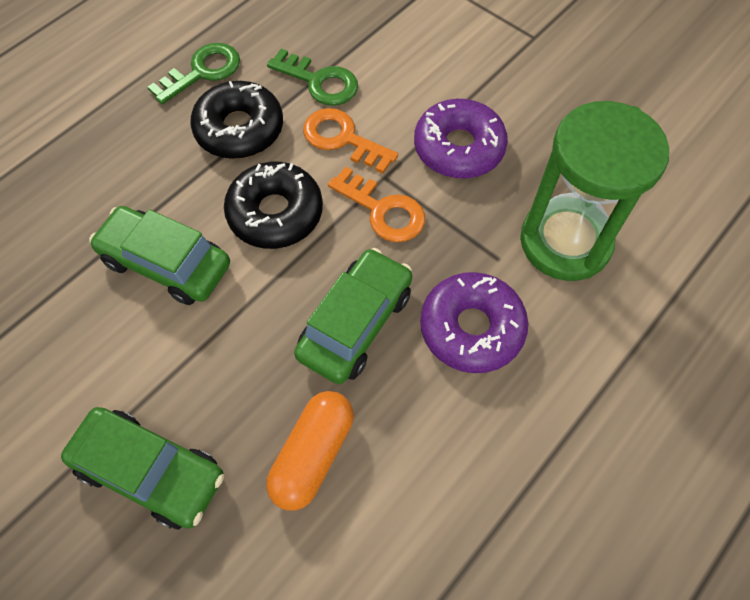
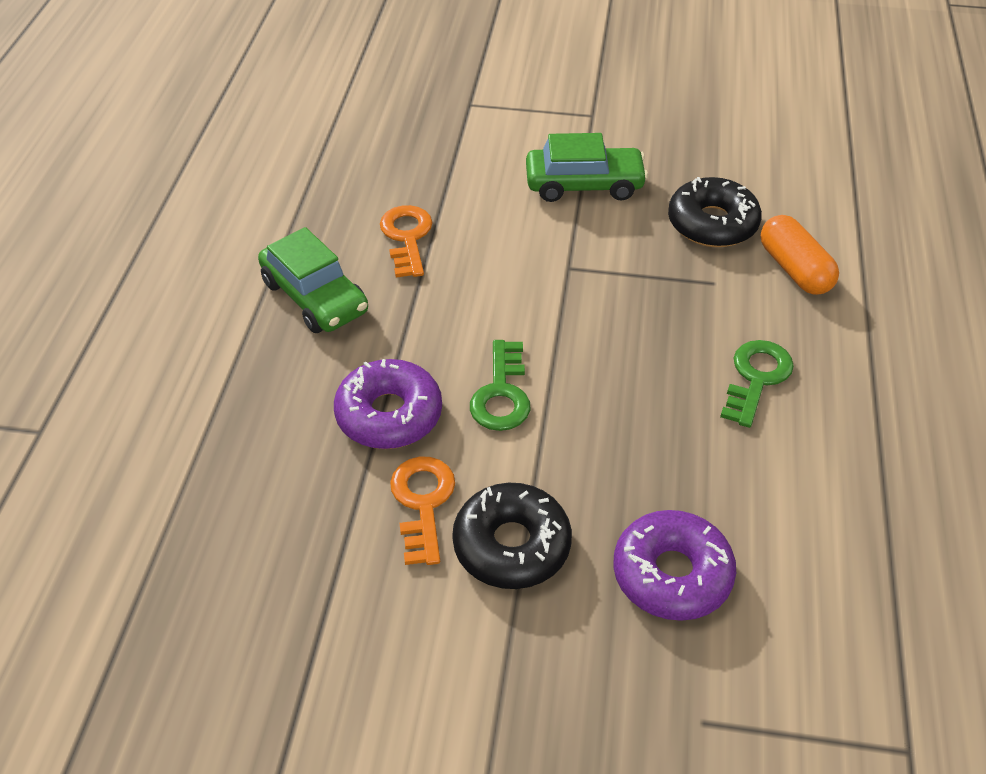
green car: 3 -> 2
green hourglass: 1 -> 0

